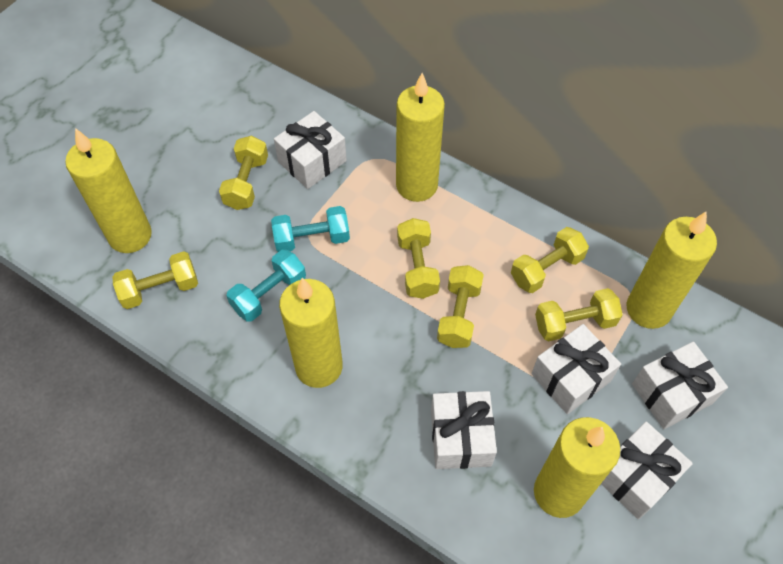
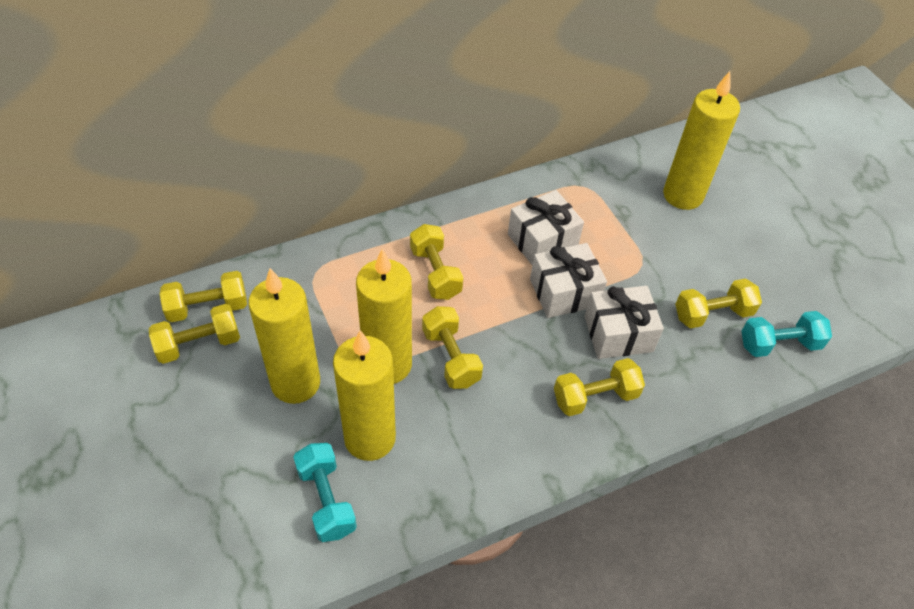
white gift: 5 -> 3
yellow candle: 5 -> 4

